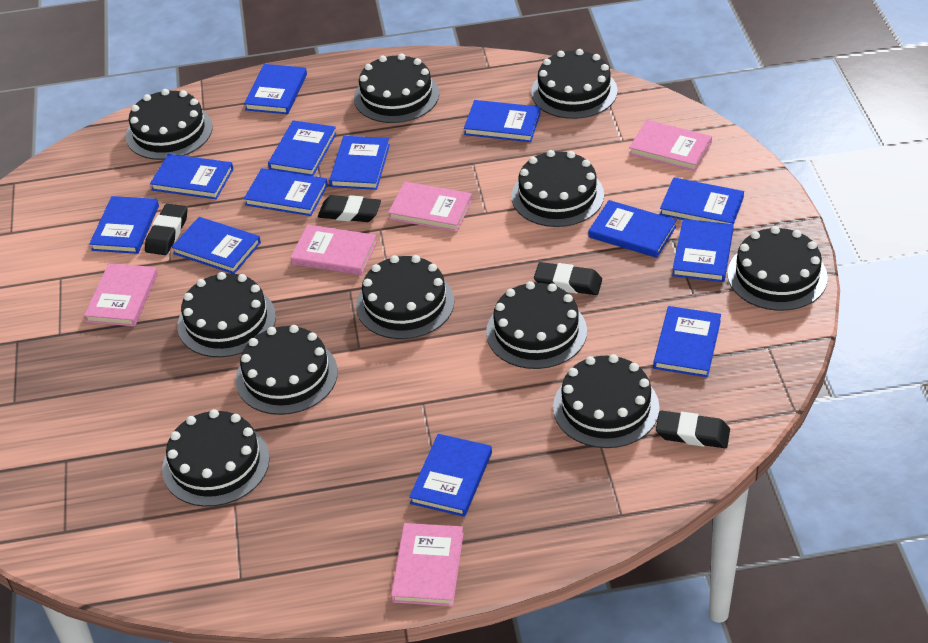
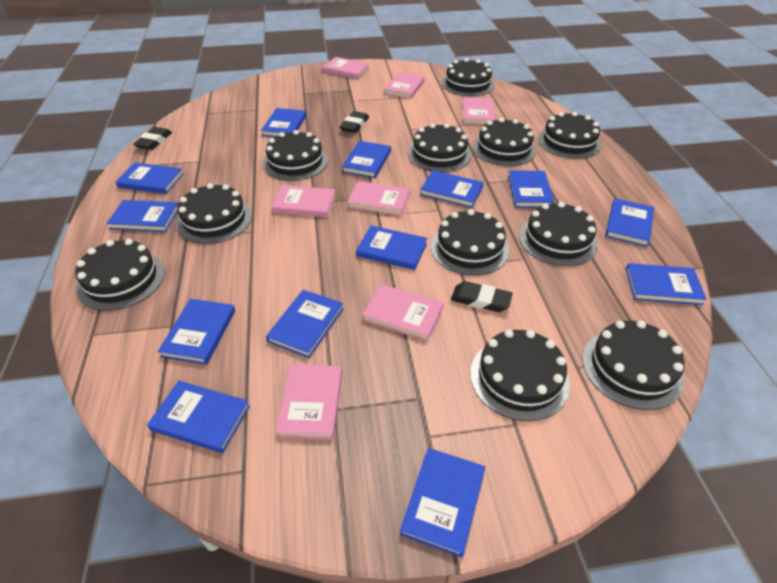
black eraser: 4 -> 3
pink book: 5 -> 7

